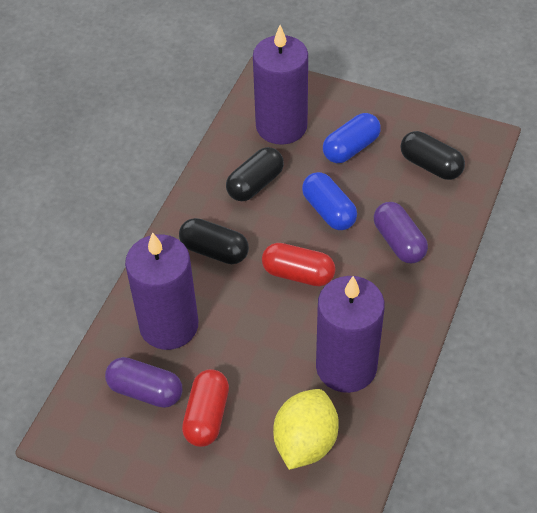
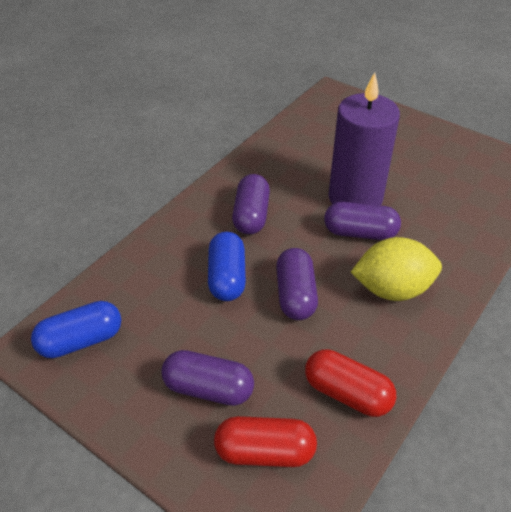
black capsule: 3 -> 0
purple candle: 3 -> 1
purple capsule: 2 -> 4

